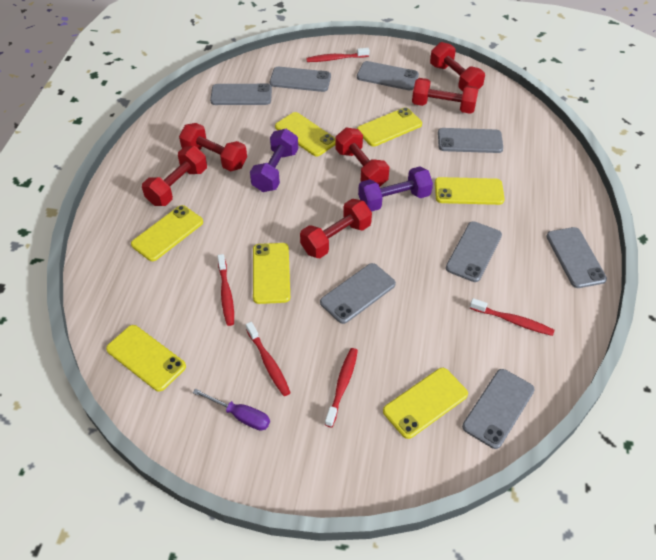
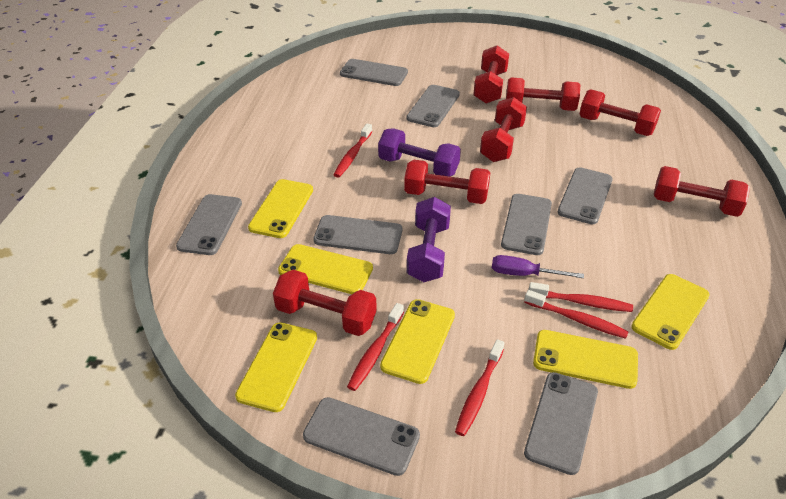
red dumbbell: 6 -> 7
yellow phone: 7 -> 6

